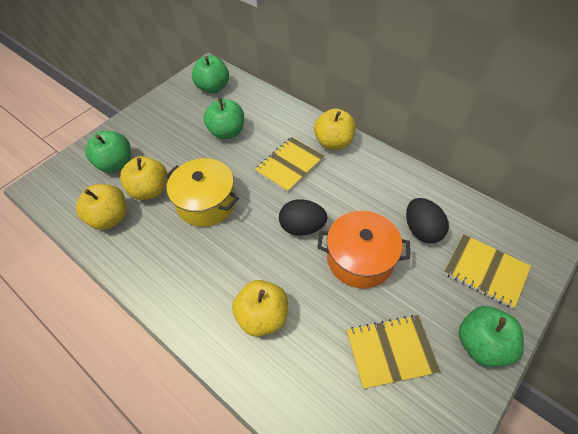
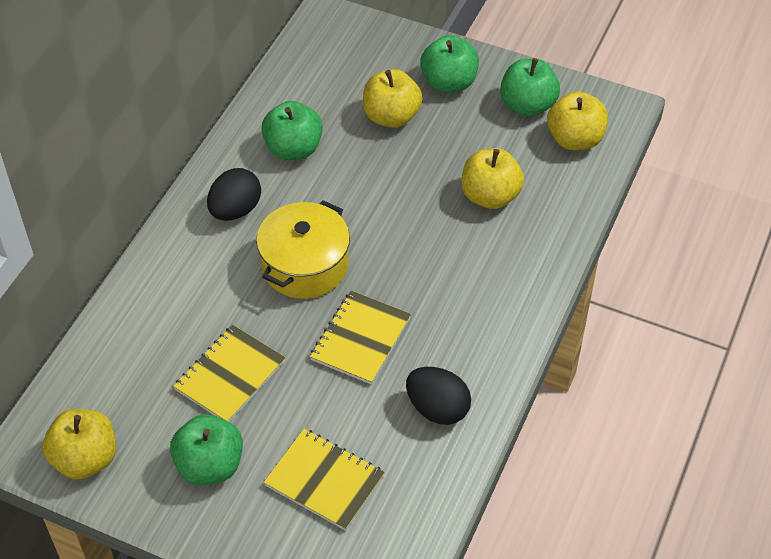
orange pot: 1 -> 0

